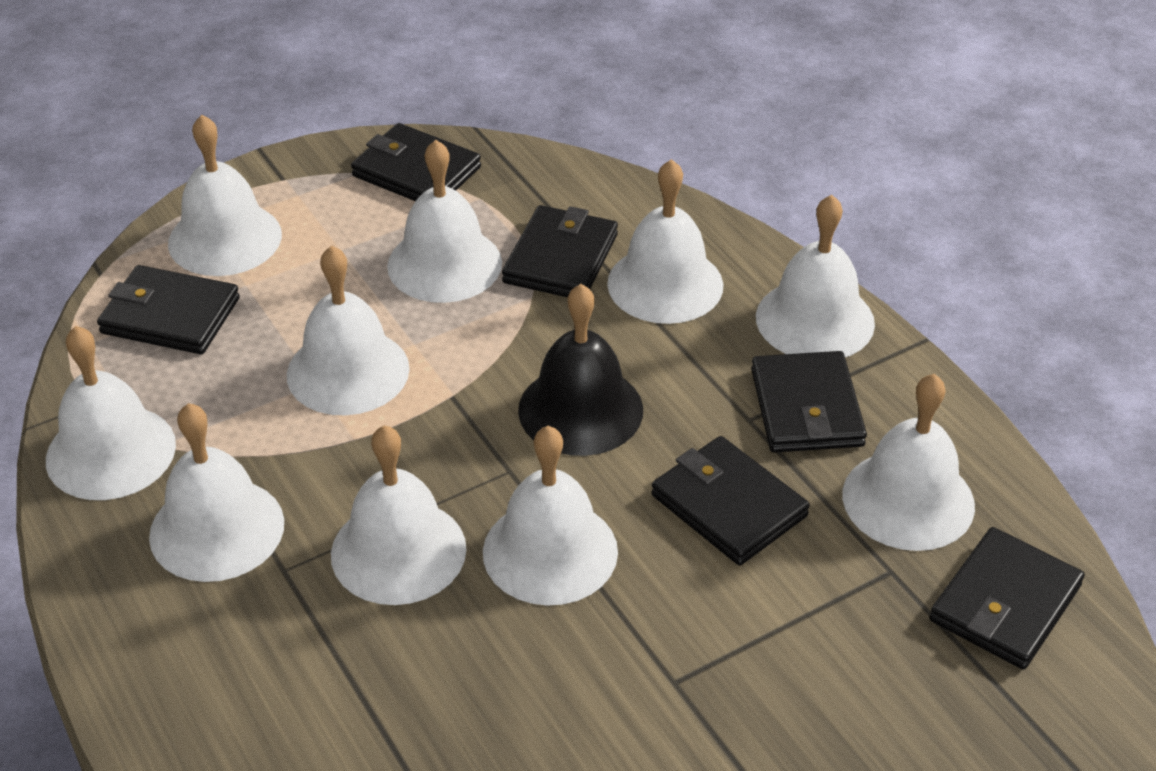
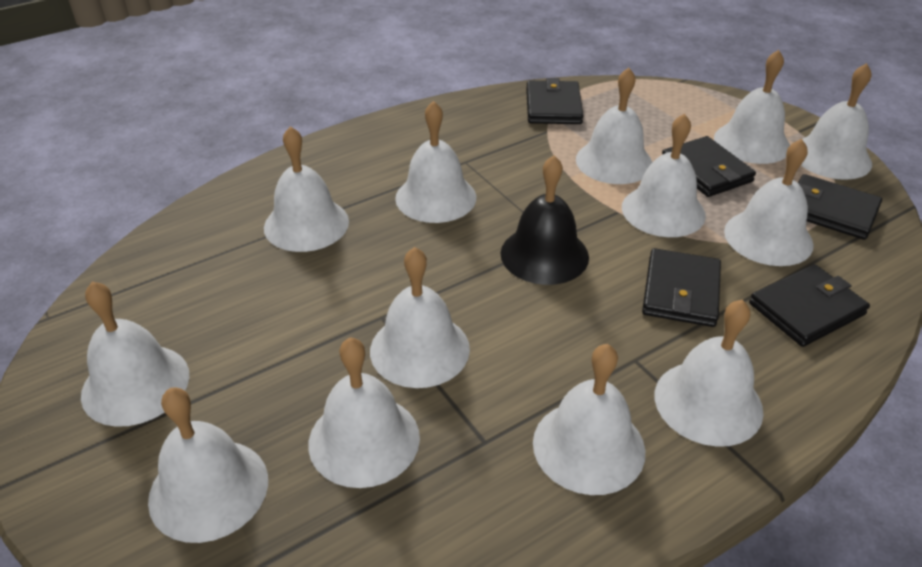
black wallet: 6 -> 5
white bell: 10 -> 13

